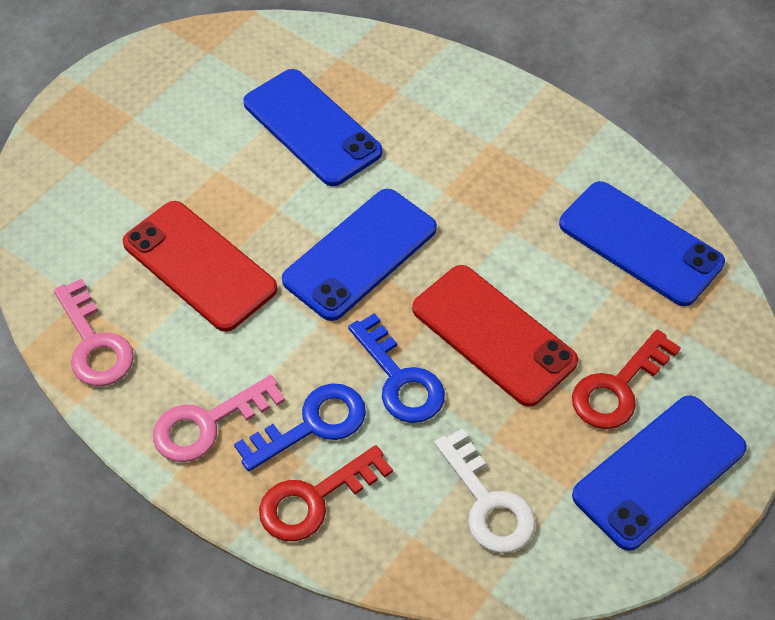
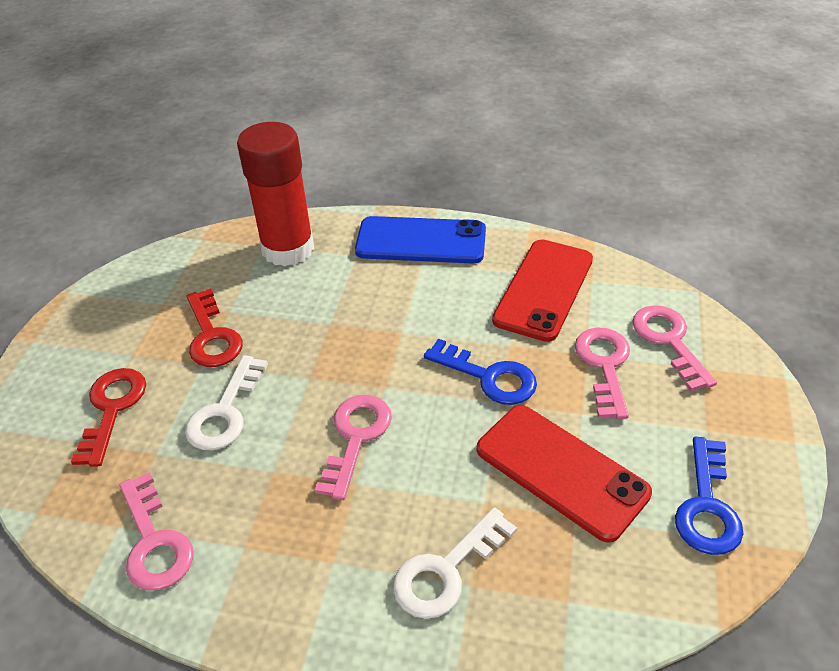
blue phone: 4 -> 1
pink key: 2 -> 4
red glue stick: 0 -> 1
white key: 1 -> 2

